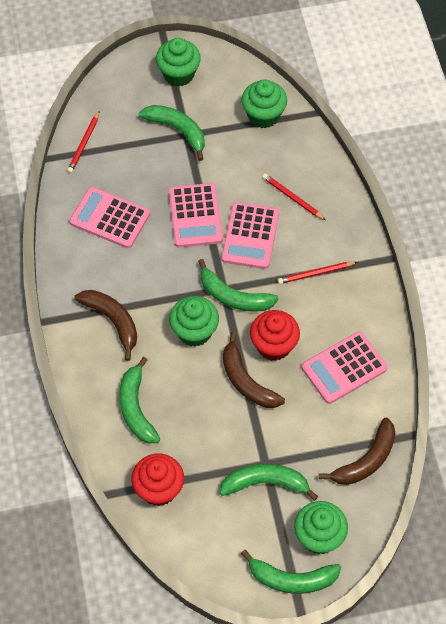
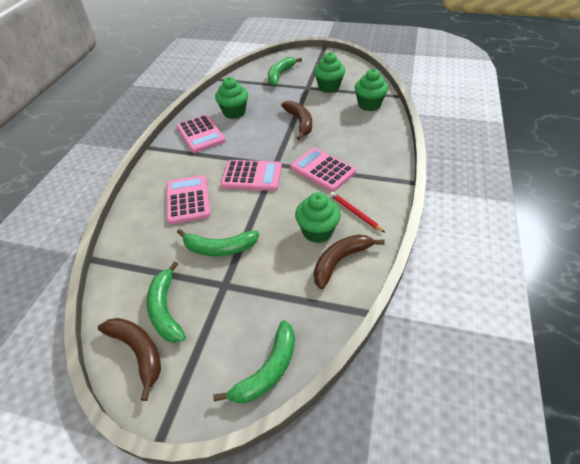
green banana: 5 -> 4
red cupcake: 2 -> 0
red pencil: 3 -> 1

